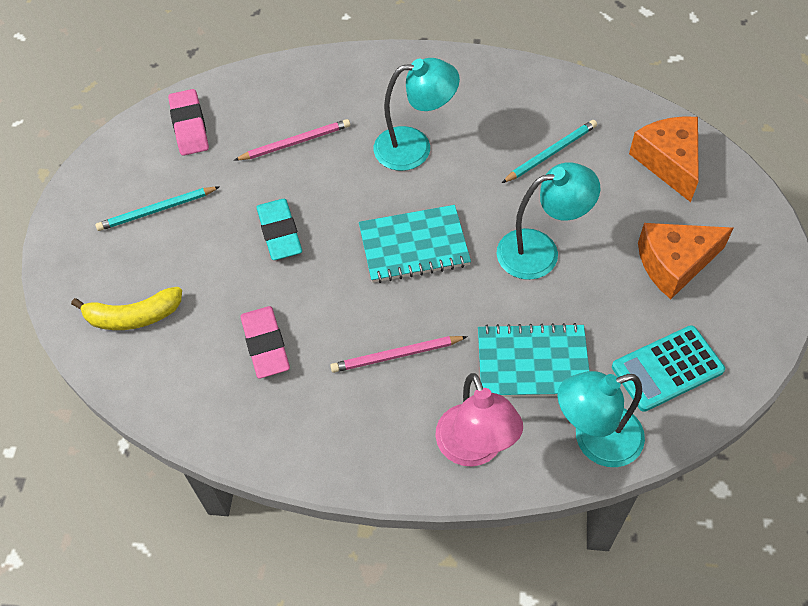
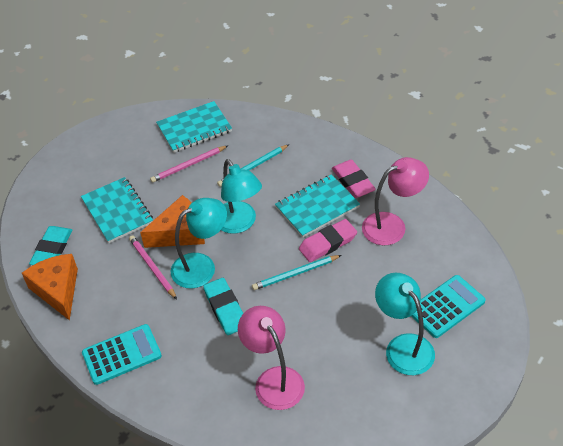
pink lamp: 1 -> 2
turquoise calculator: 1 -> 2
turquoise eraser: 1 -> 2
turquoise notebook: 2 -> 3
yellow banana: 1 -> 0

